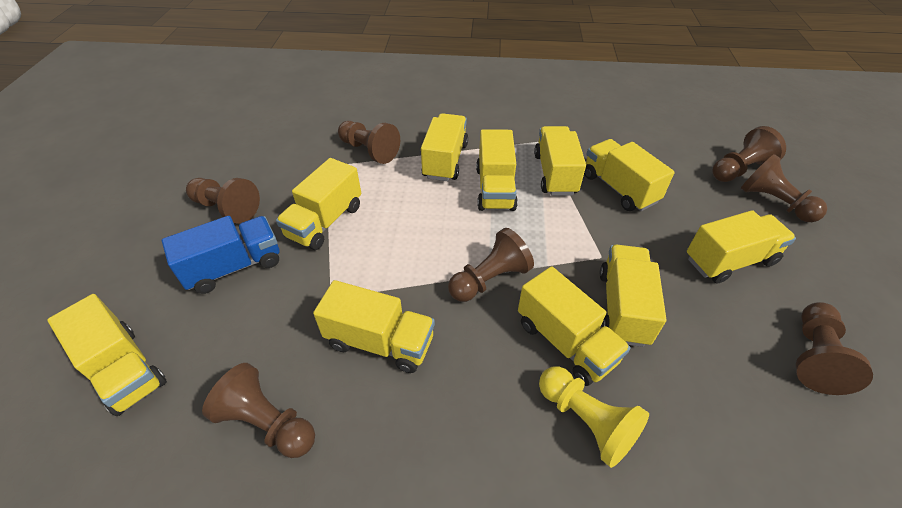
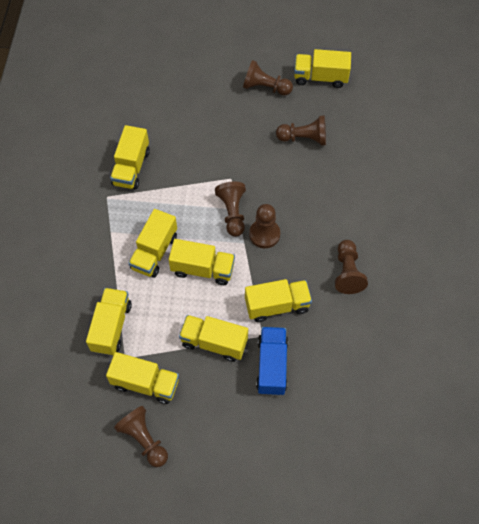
brown pawn: 7 -> 6
yellow pawn: 1 -> 0
yellow truck: 10 -> 8

